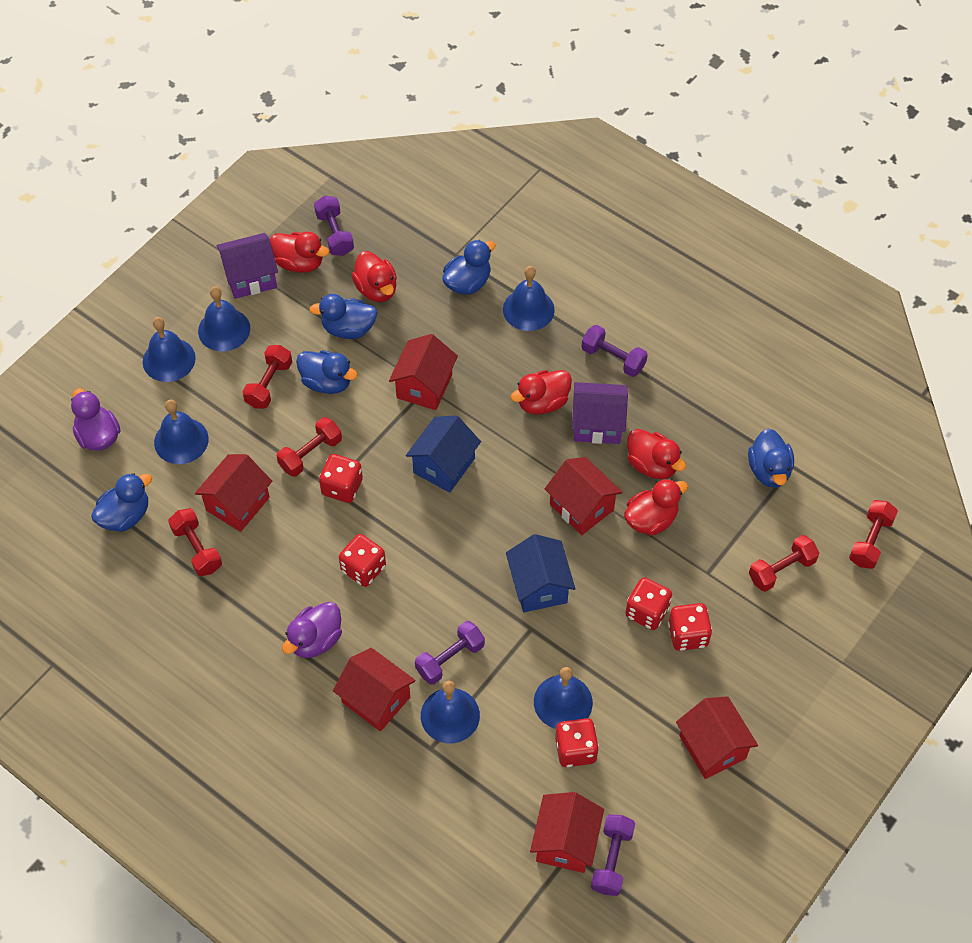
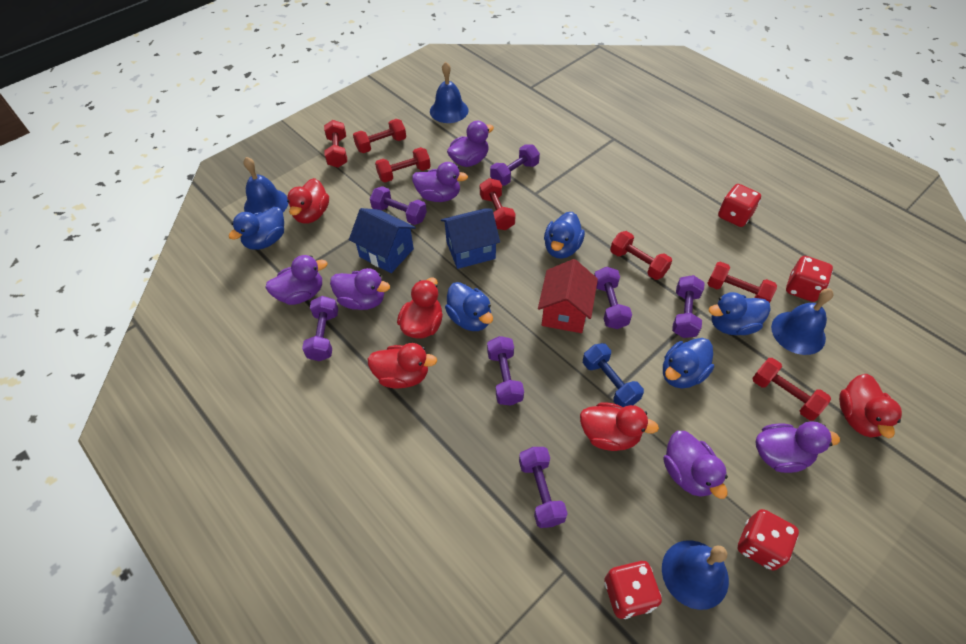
blue bell: 6 -> 4
blue dumbbell: 0 -> 1
purple duck: 2 -> 6
purple dumbbell: 4 -> 7
purple house: 2 -> 0
red dice: 5 -> 4
red dumbbell: 5 -> 7
red house: 6 -> 1

